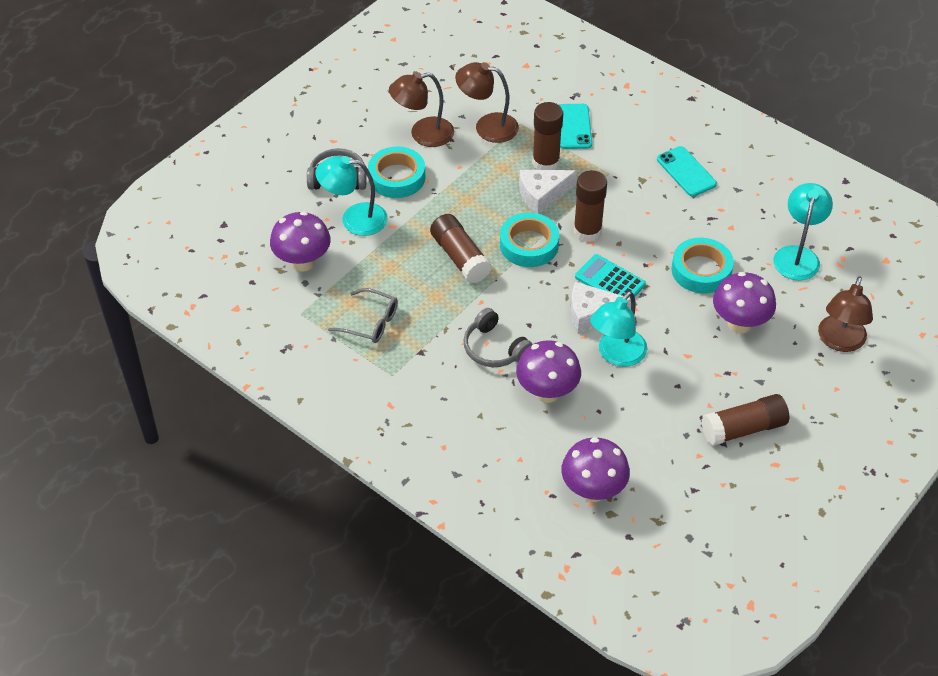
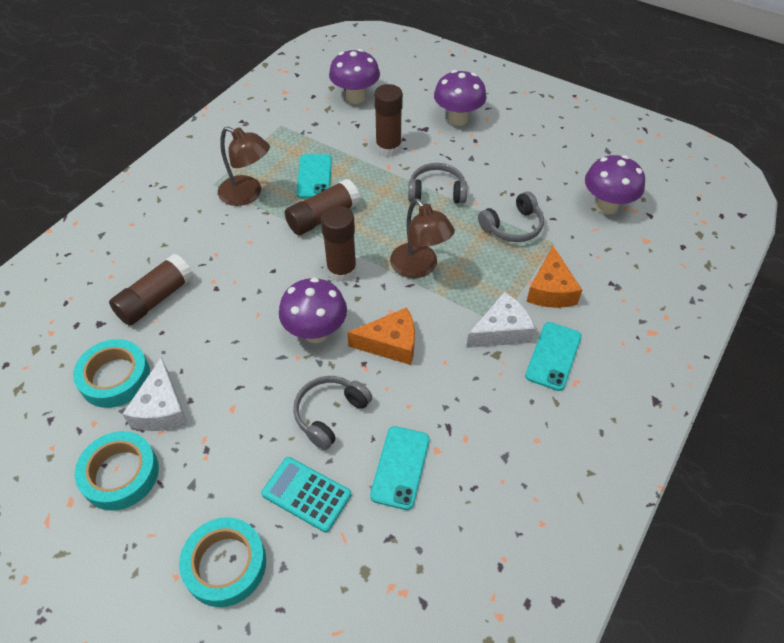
brown lamp: 3 -> 2
grey glasses: 1 -> 0
grey headphones: 2 -> 3
orange cheese: 0 -> 2
turquoise lamp: 3 -> 0
turquoise phone: 2 -> 3

